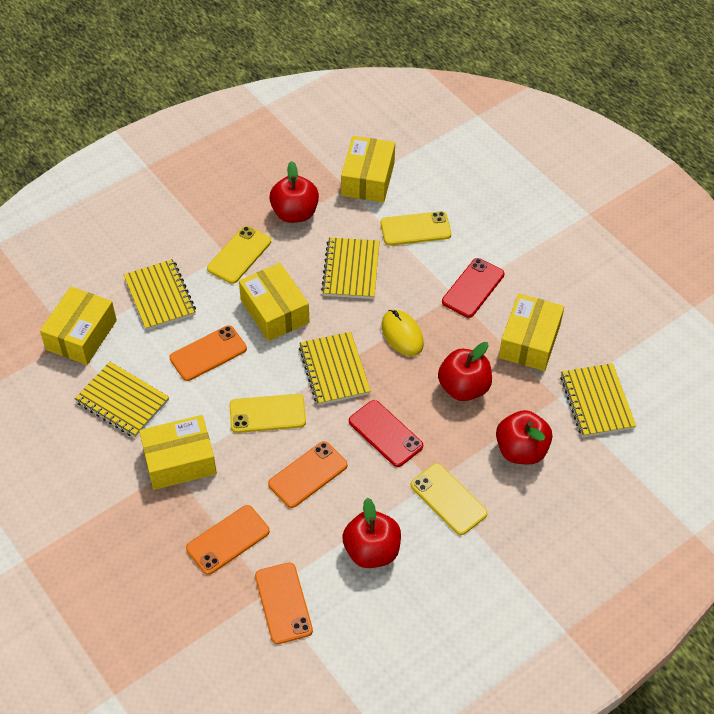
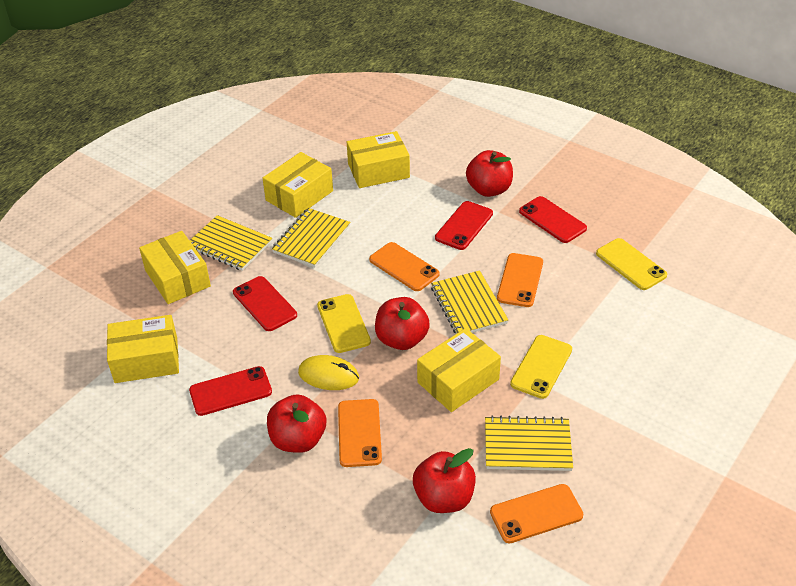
red phone: 2 -> 4
yellow notebook: 5 -> 4
yellow phone: 4 -> 3

